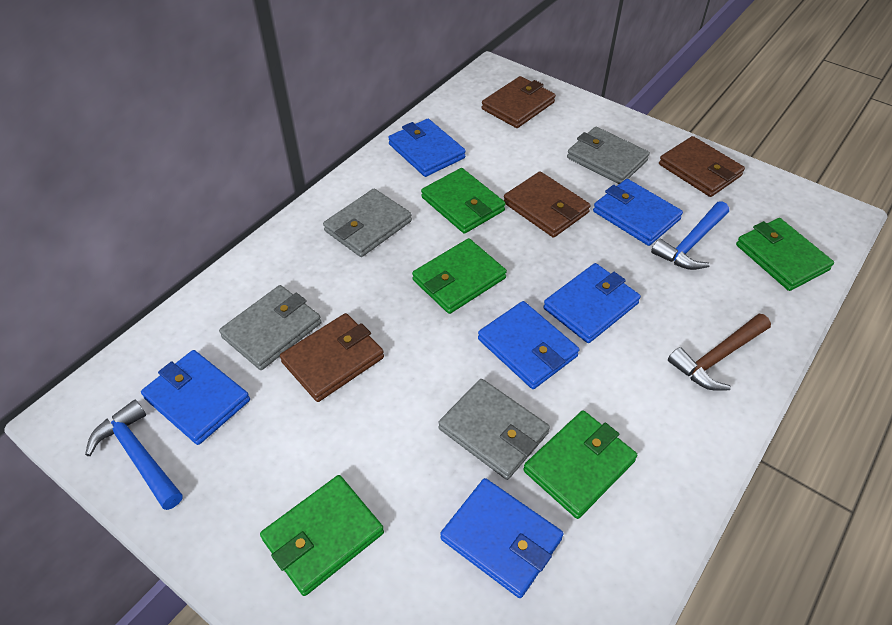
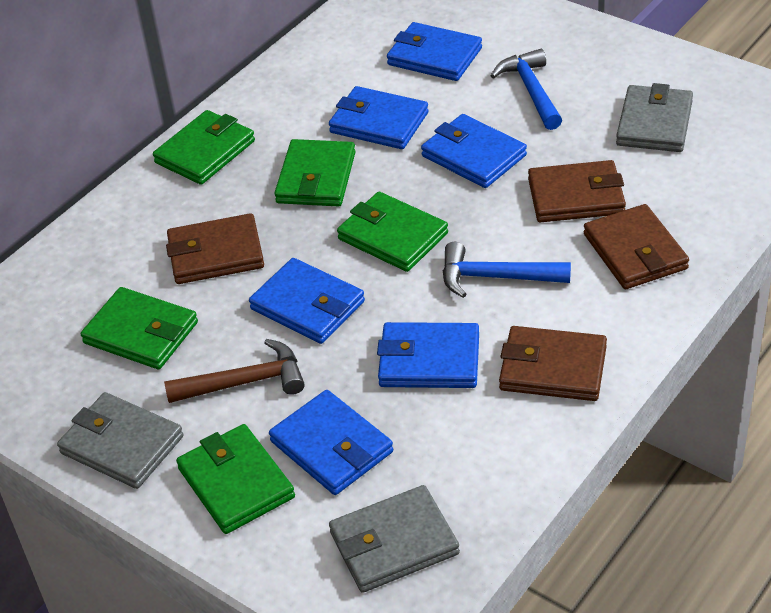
grey wallet: 4 -> 3

